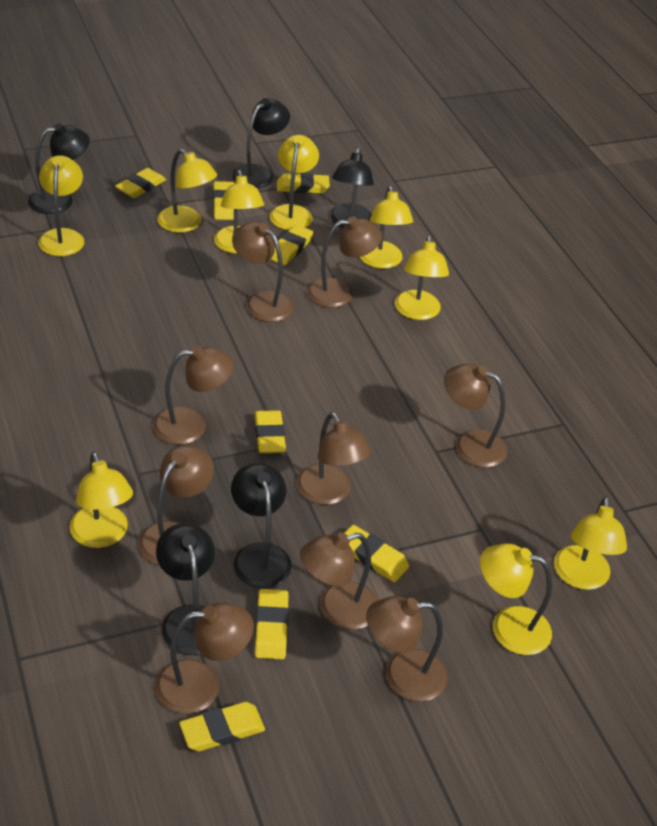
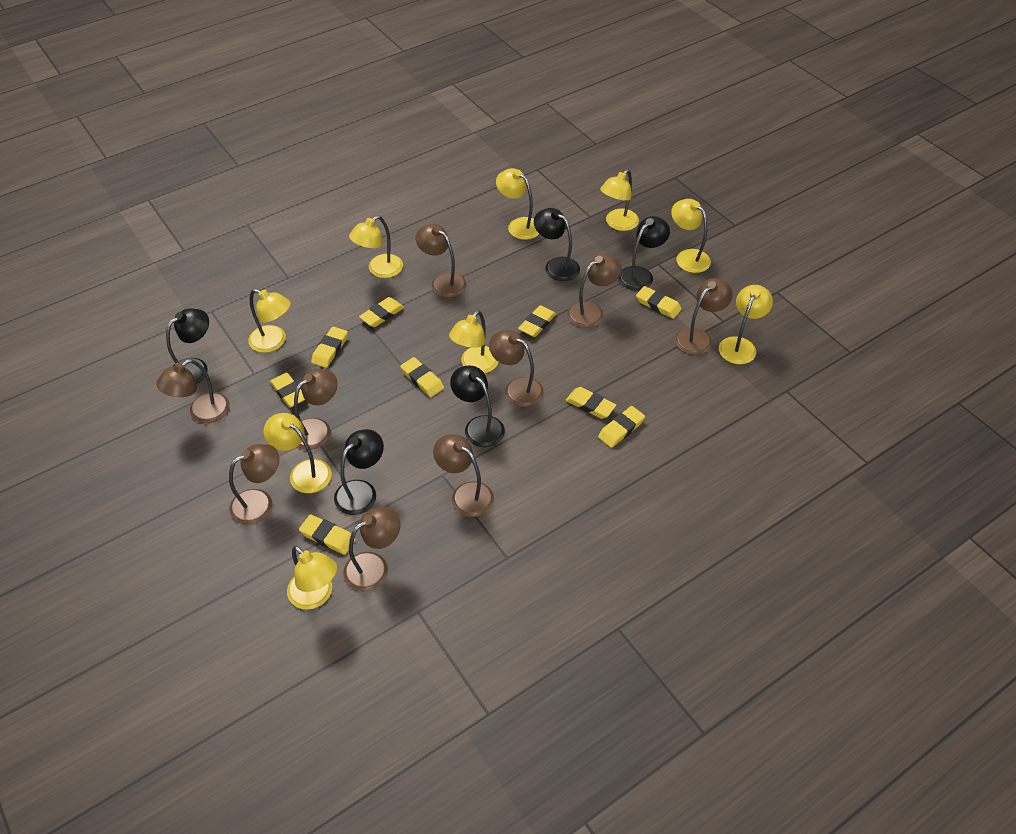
yellow eraser: 8 -> 9

